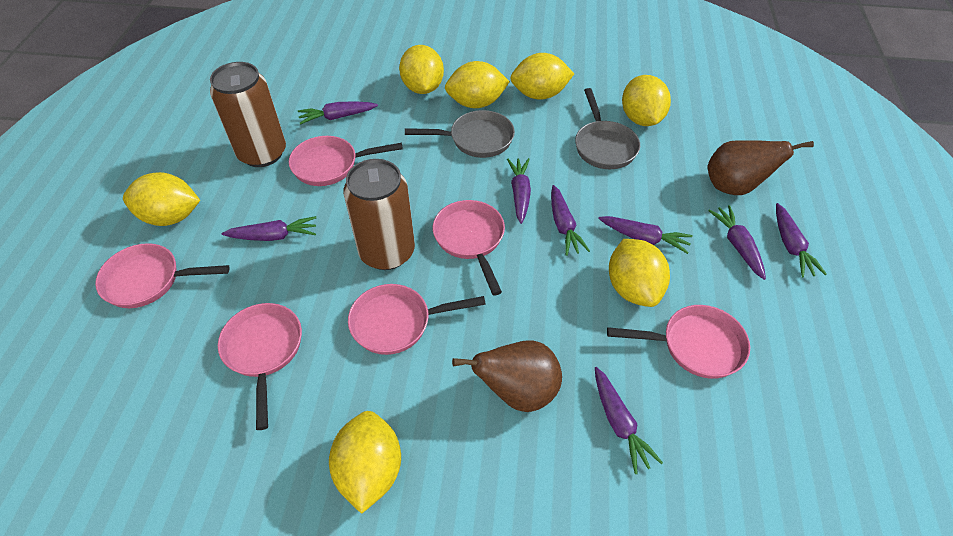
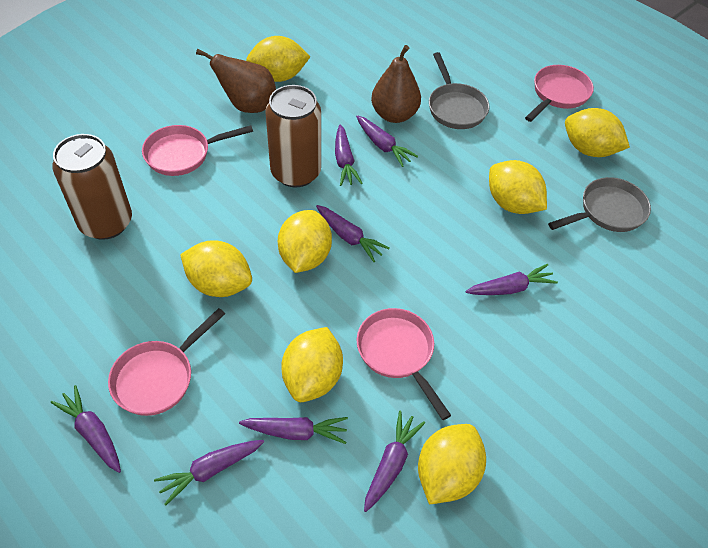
pink pan: 6 -> 4

